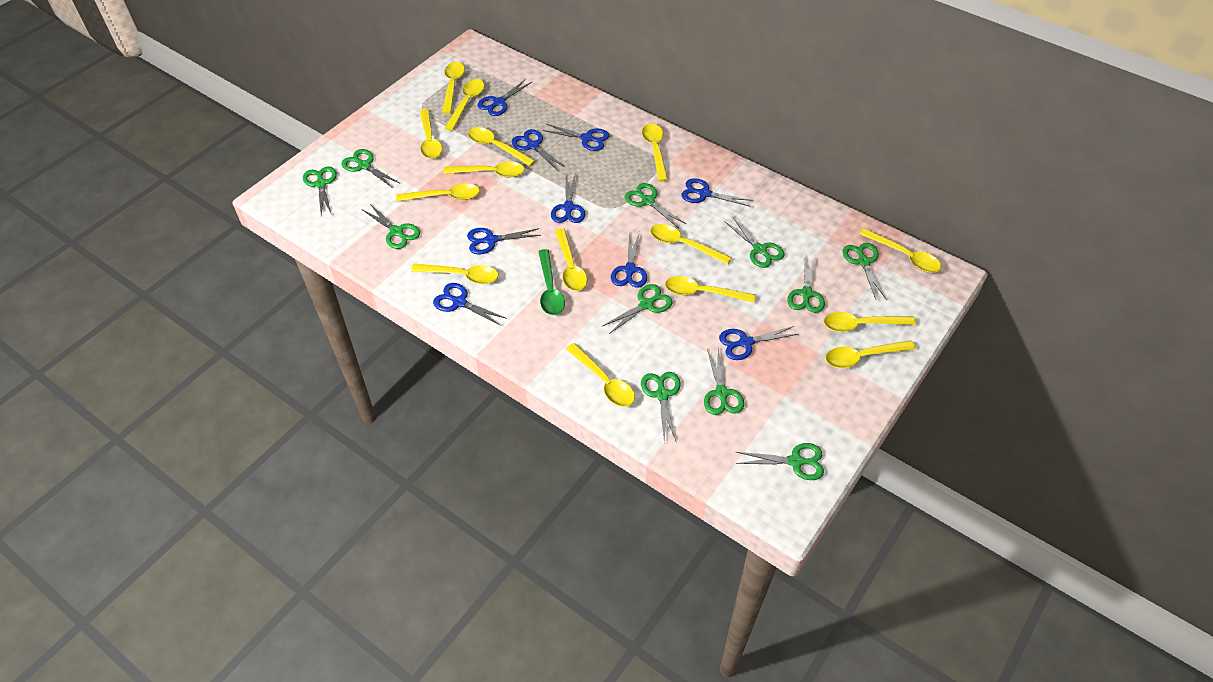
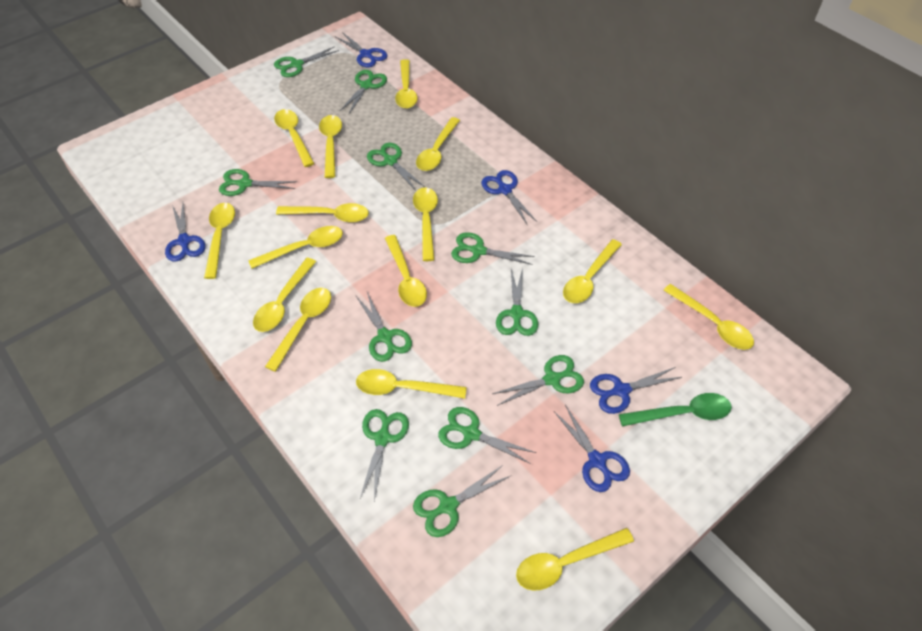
blue scissors: 9 -> 5

